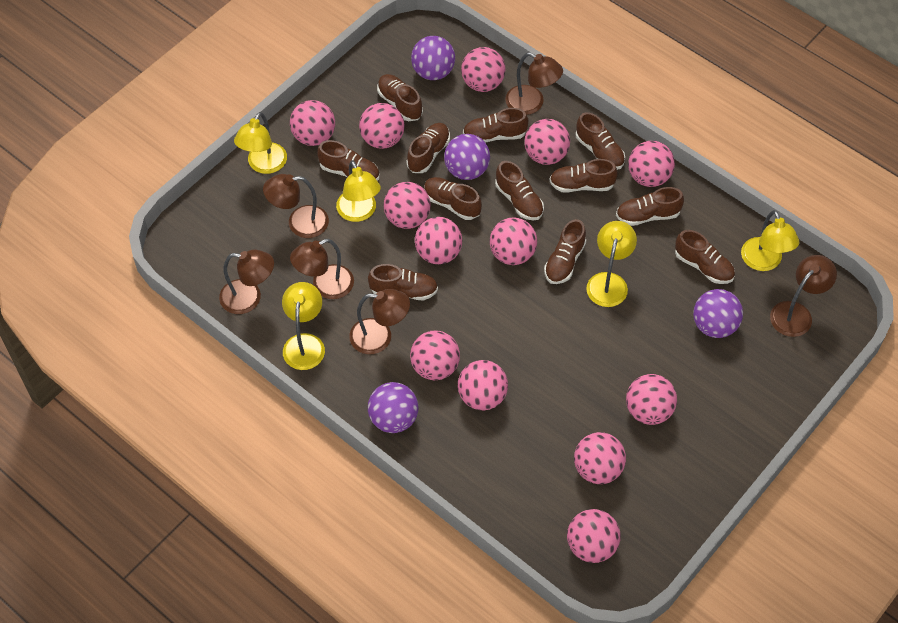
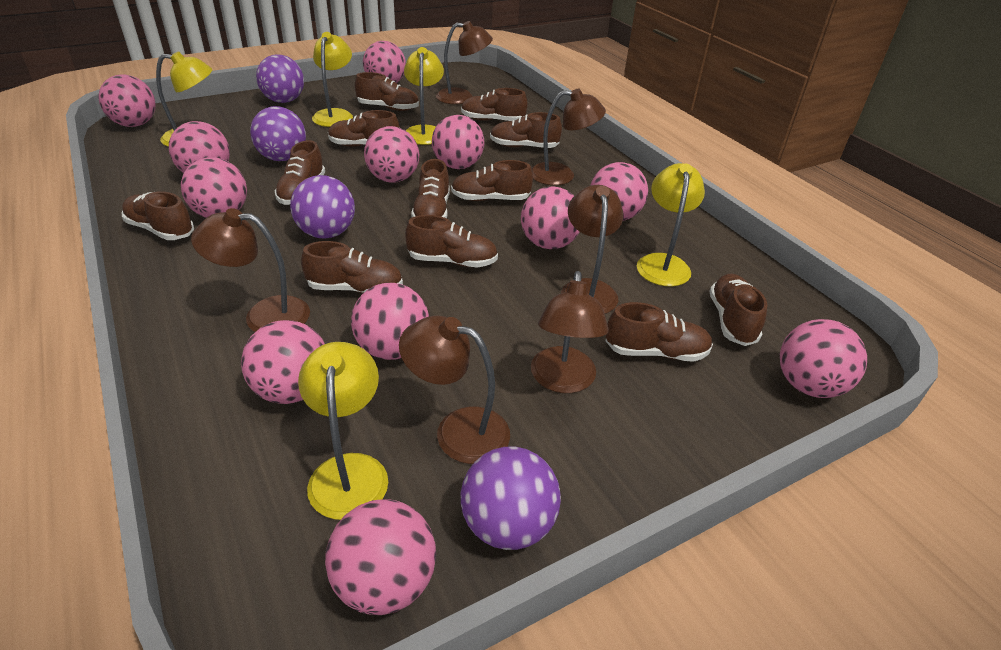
pink ball: 13 -> 12

